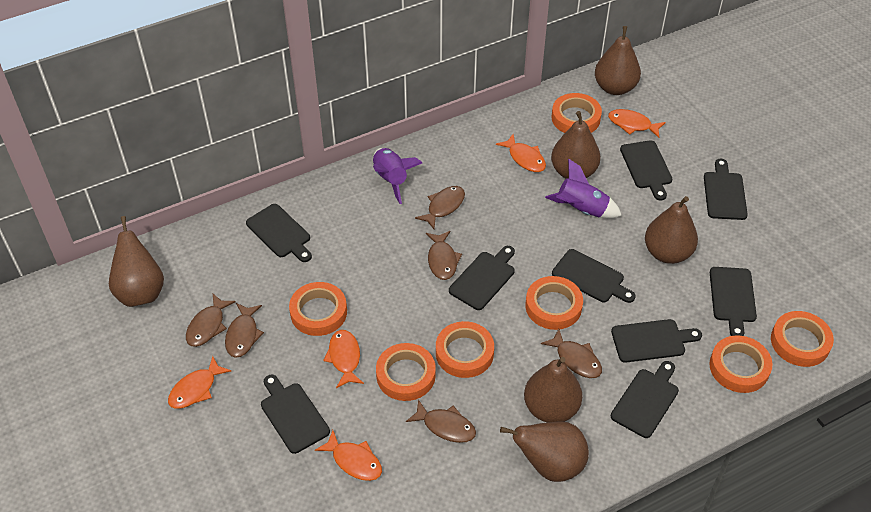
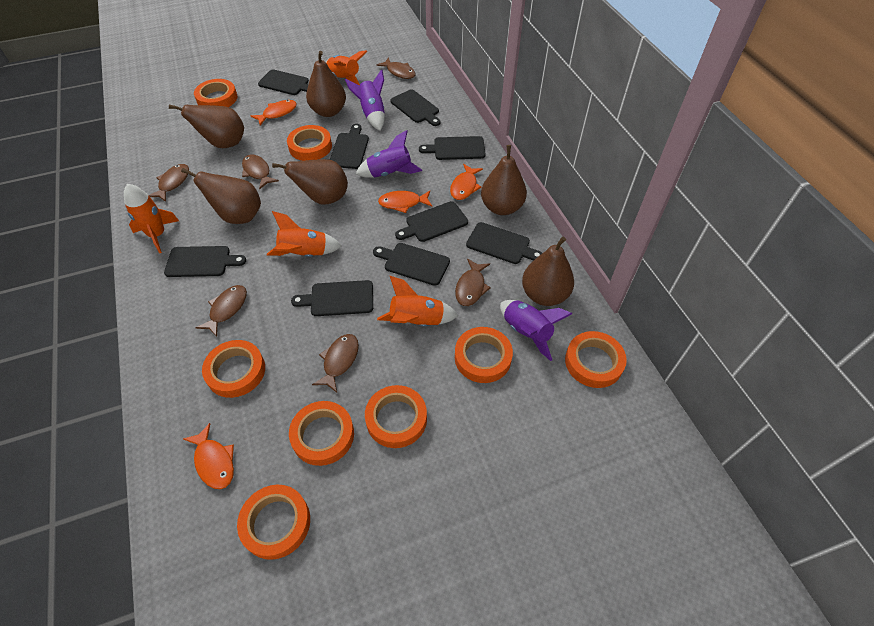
orange fish: 5 -> 4
orange rocket: 0 -> 4
orange tape: 7 -> 8
purple rocket: 2 -> 3

